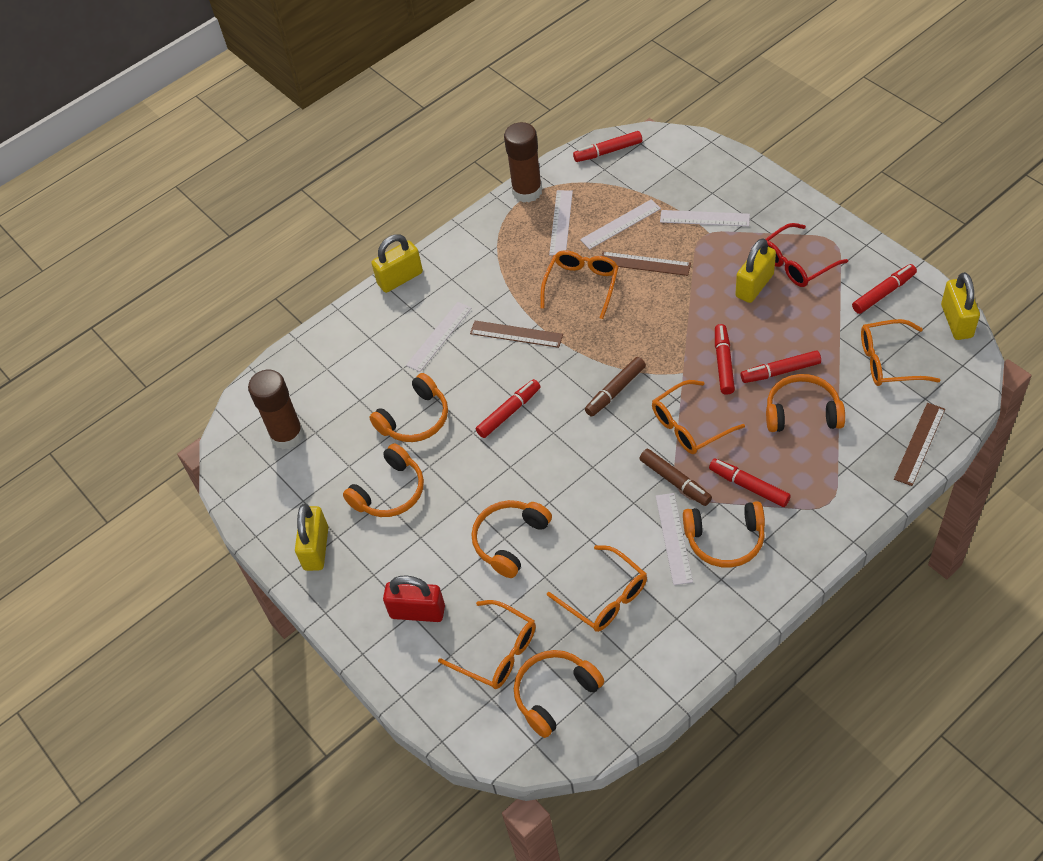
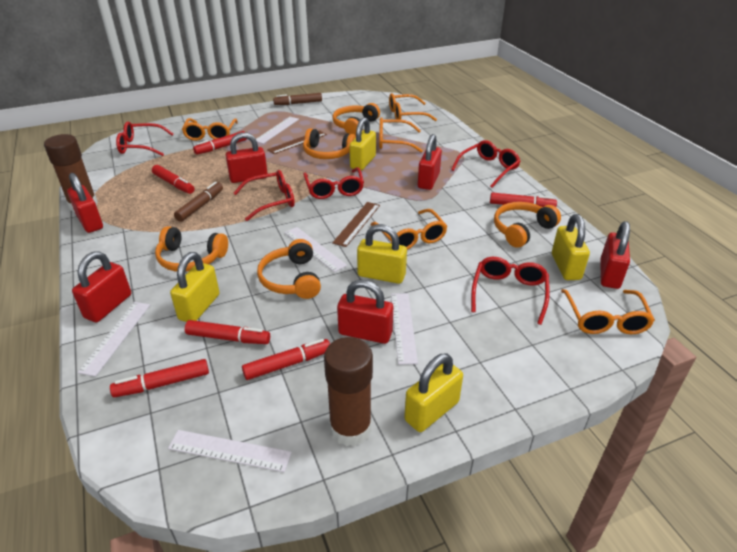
brown ruler: 3 -> 2
orange headphones: 6 -> 5
red glasses: 1 -> 5
red padlock: 1 -> 6
yellow padlock: 4 -> 5

